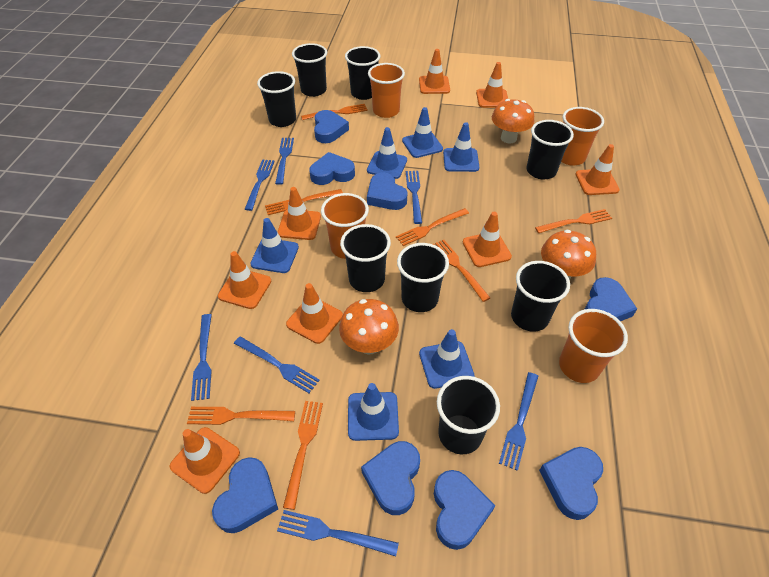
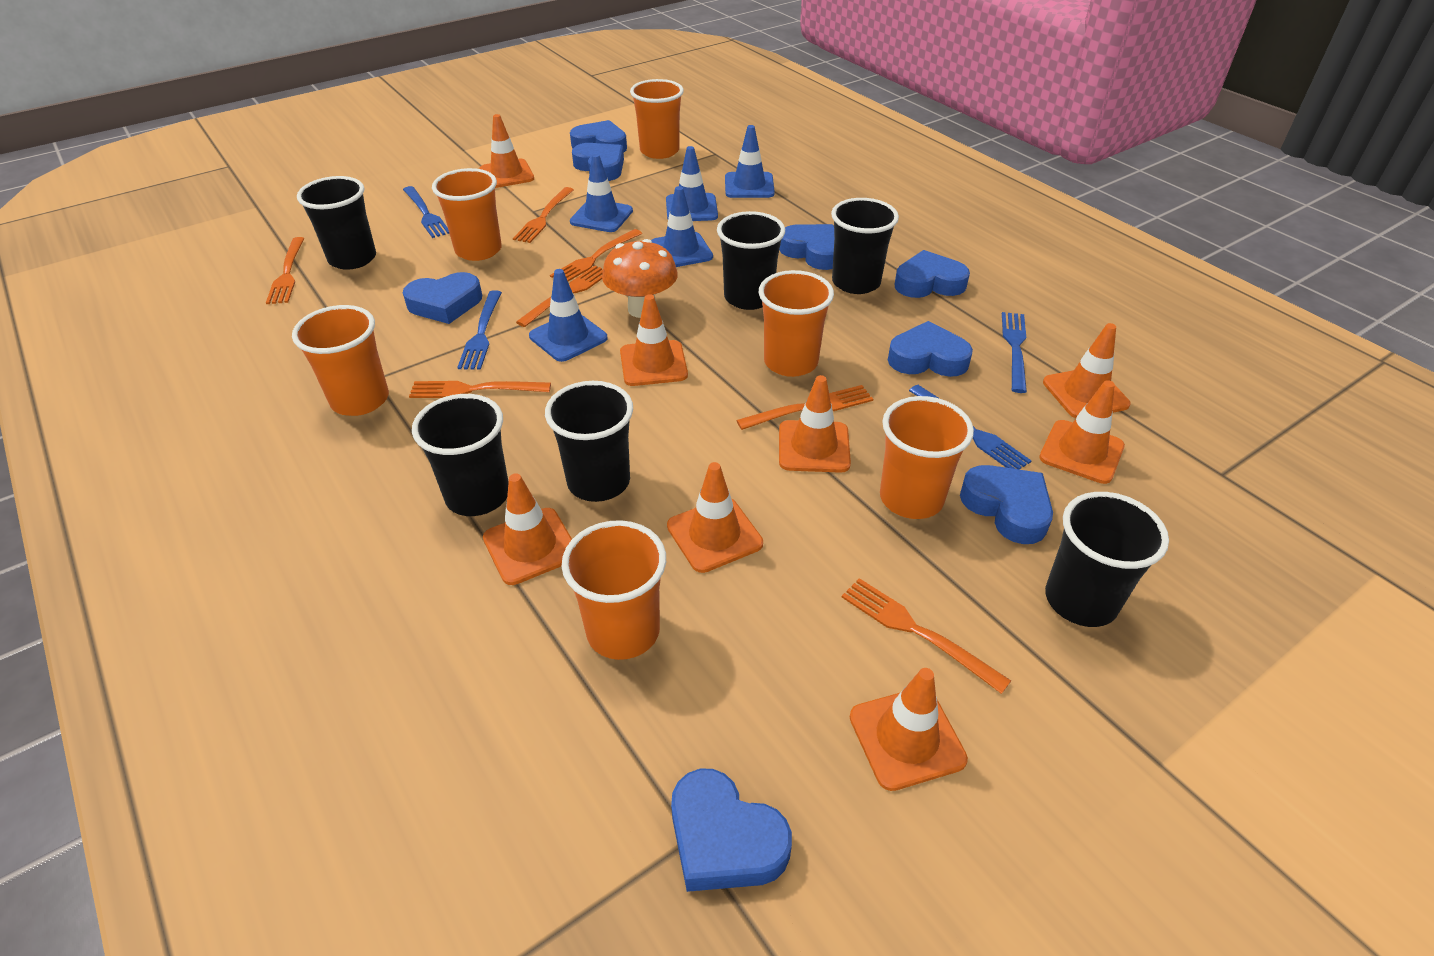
black cup: 8 -> 6
blue fork: 7 -> 4
blue traffic cone: 6 -> 5
orange cup: 4 -> 6
orange mushroom: 3 -> 1

